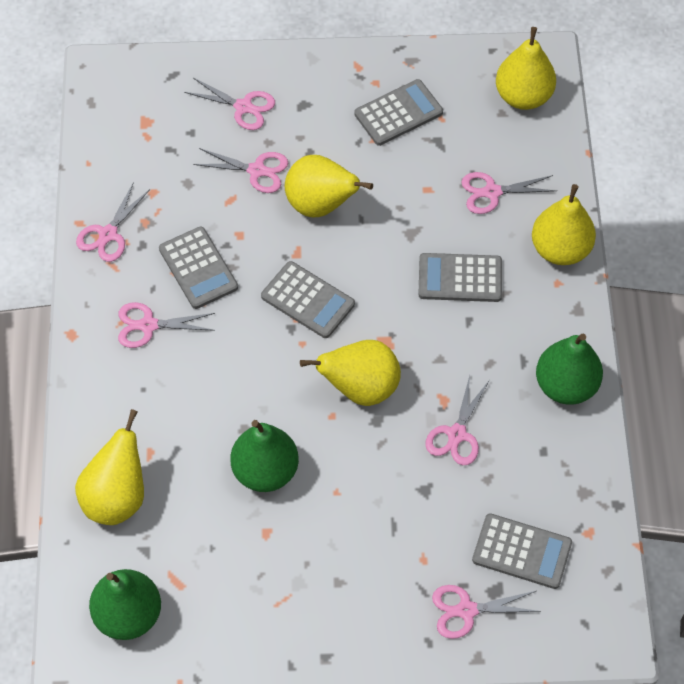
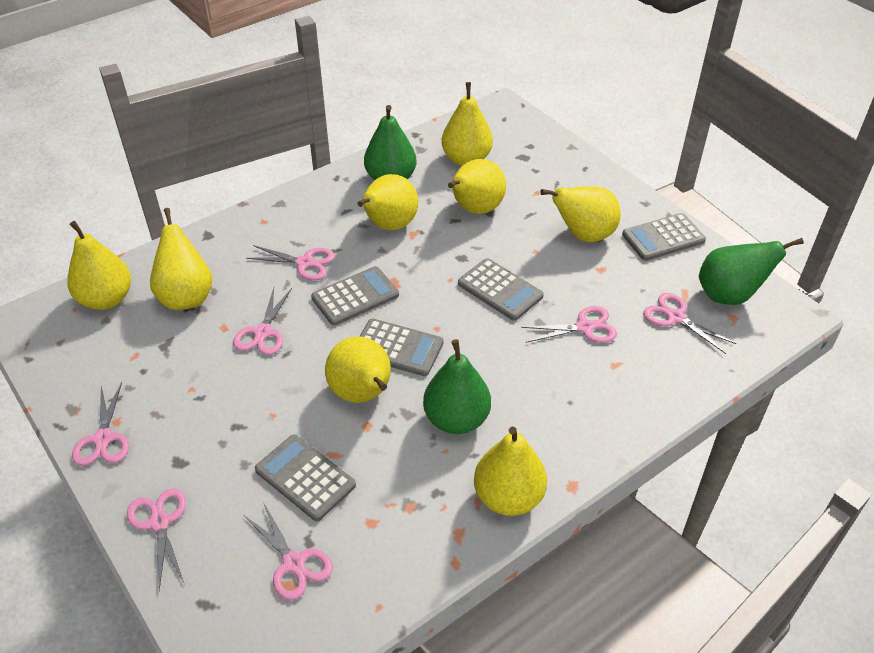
yellow pear: 5 -> 8

